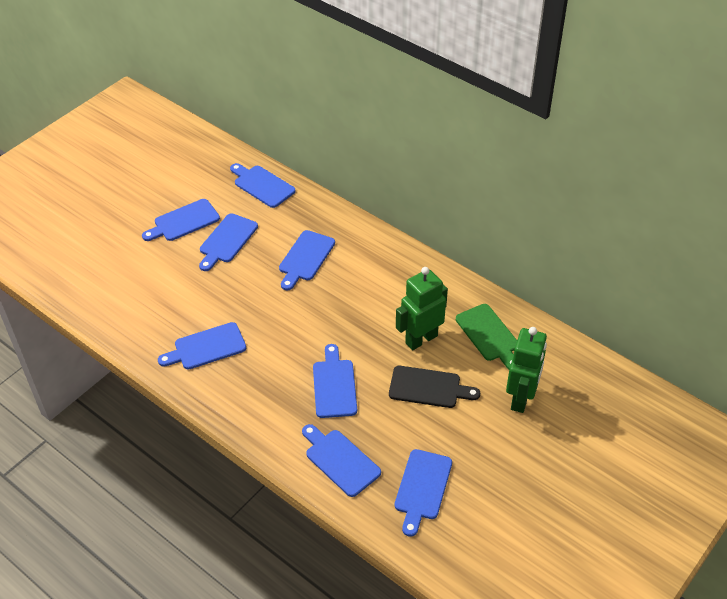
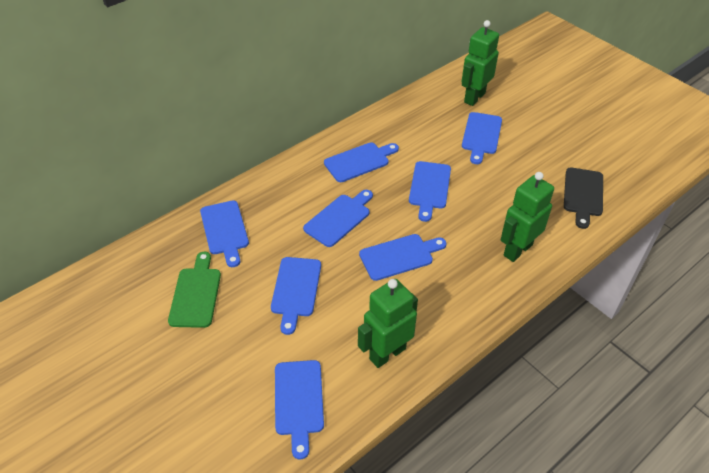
green robot: 2 -> 3

